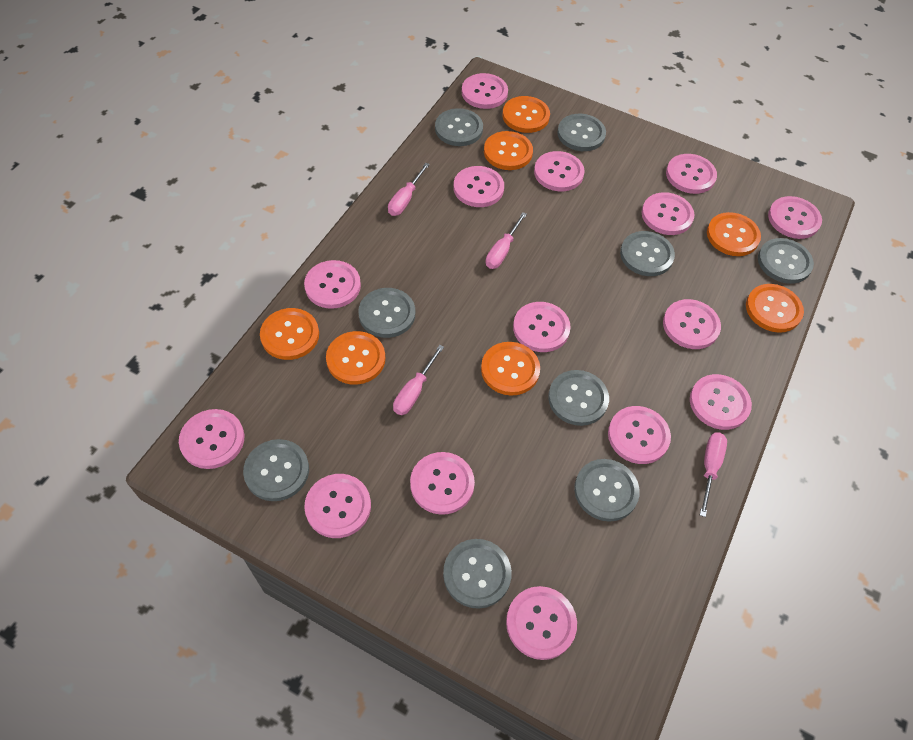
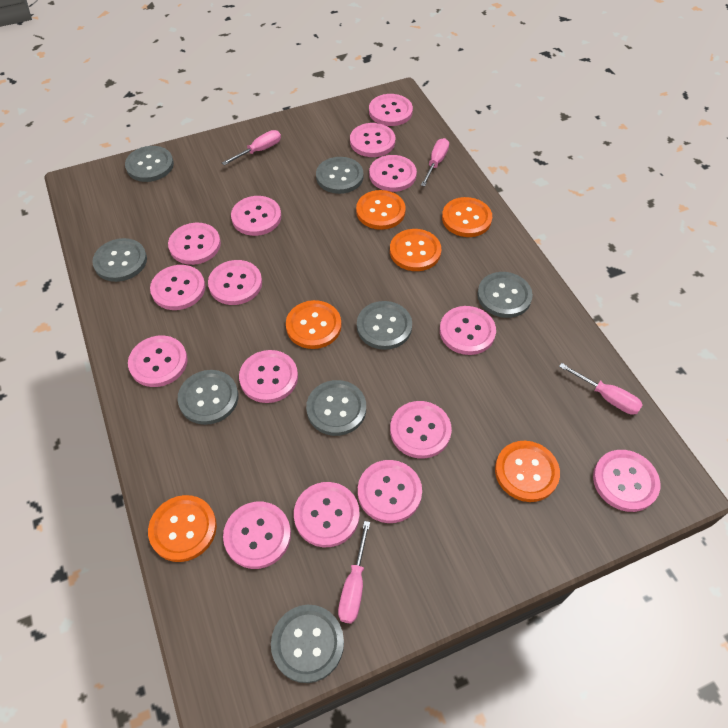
grey button: 9 -> 8
orange button: 7 -> 6

